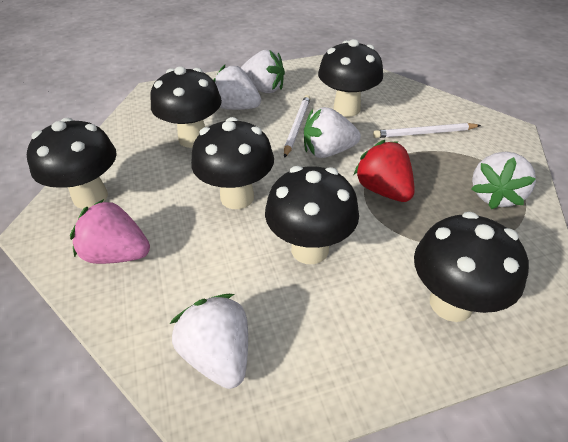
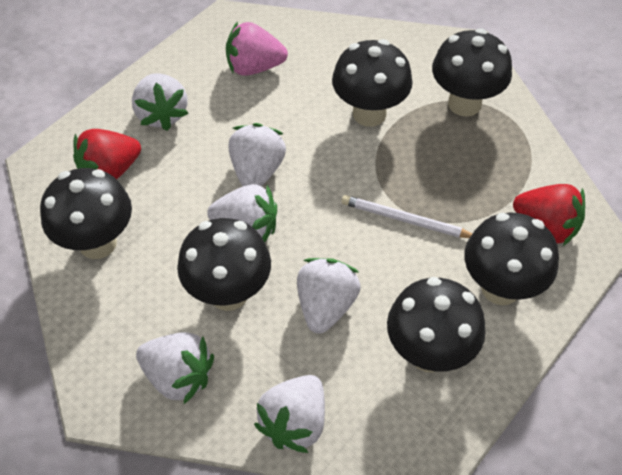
red strawberry: 1 -> 2
white pencil: 2 -> 1
white strawberry: 5 -> 6

